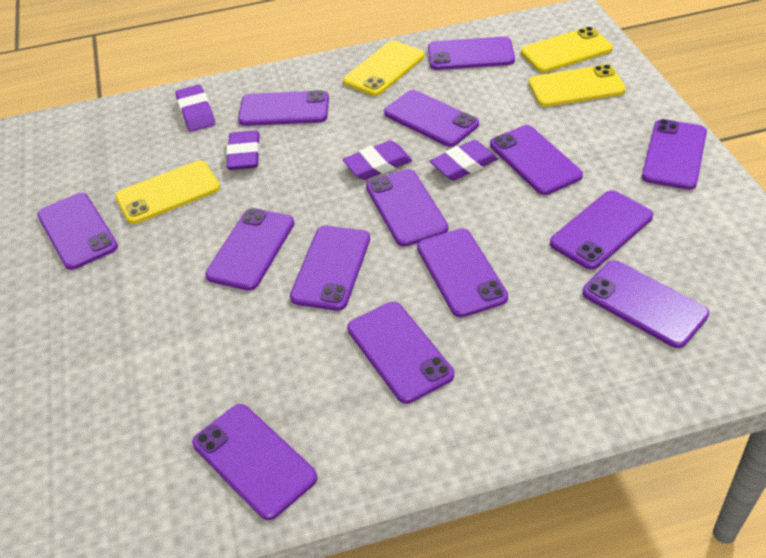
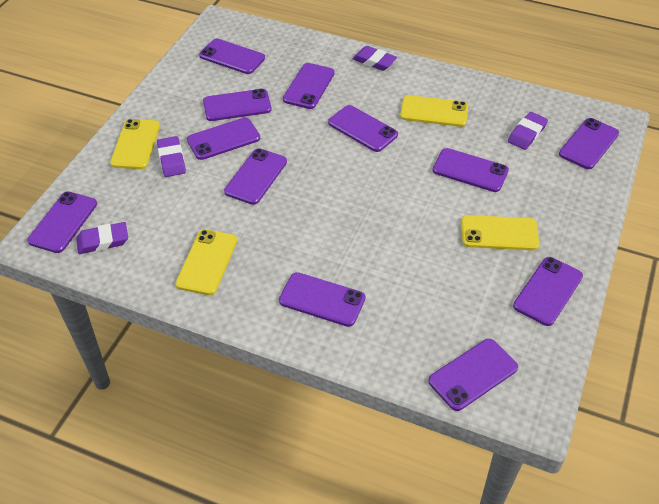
purple phone: 14 -> 12

